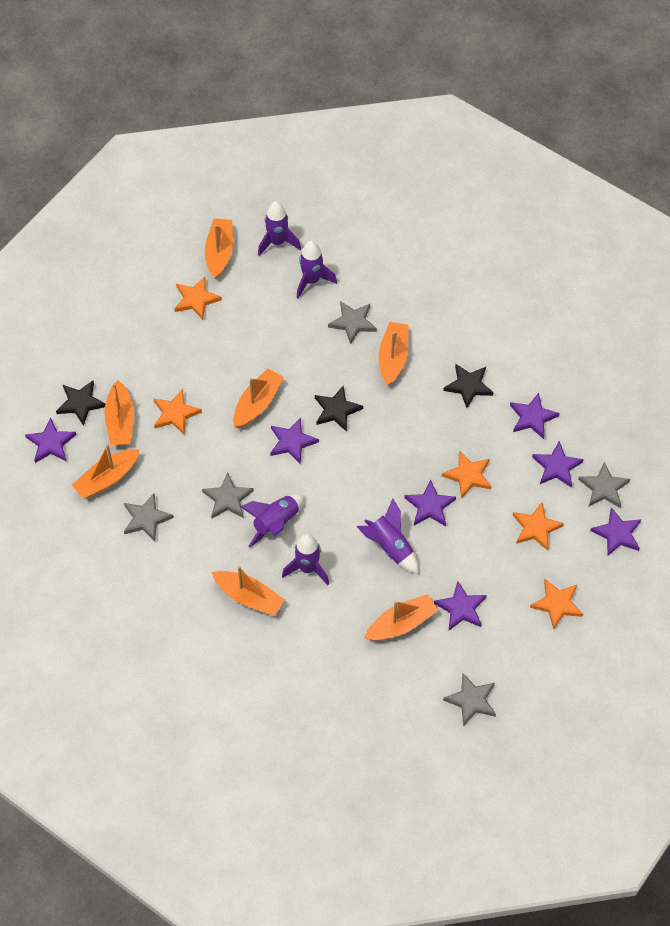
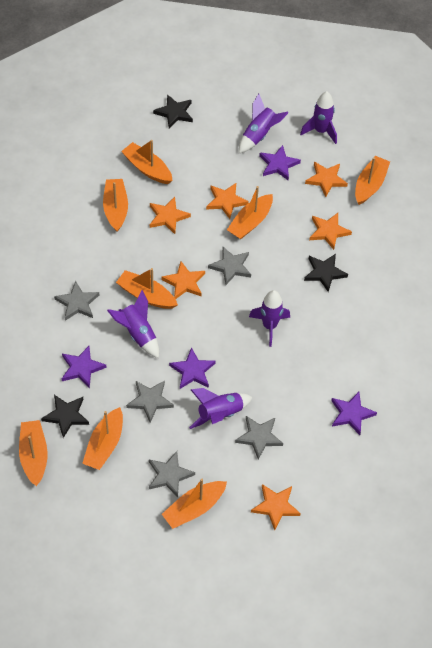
orange boat: 7 -> 8
orange star: 5 -> 6
purple star: 7 -> 4

